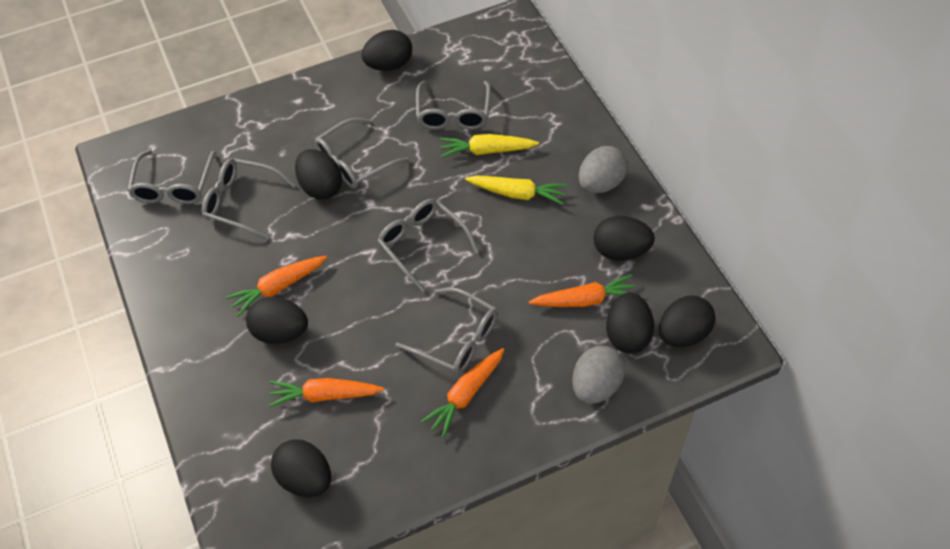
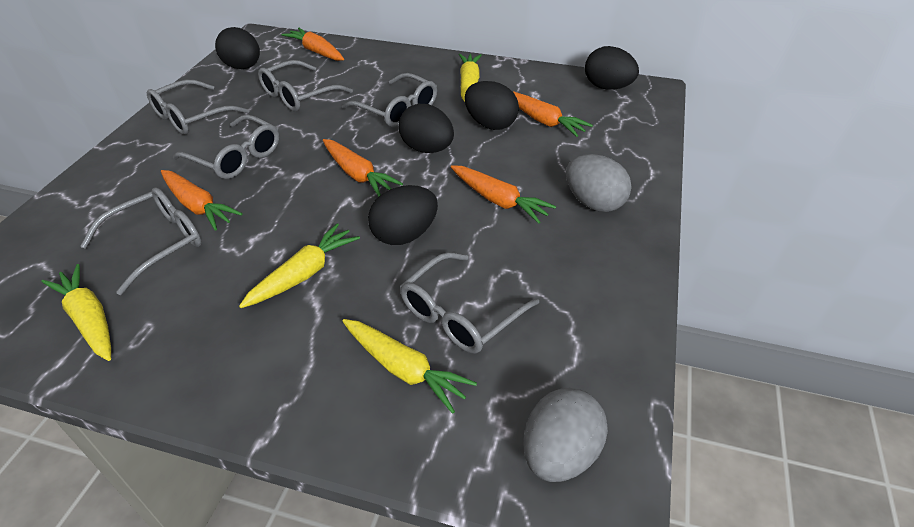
black egg: 7 -> 5
orange carrot: 4 -> 5
yellow carrot: 2 -> 4

